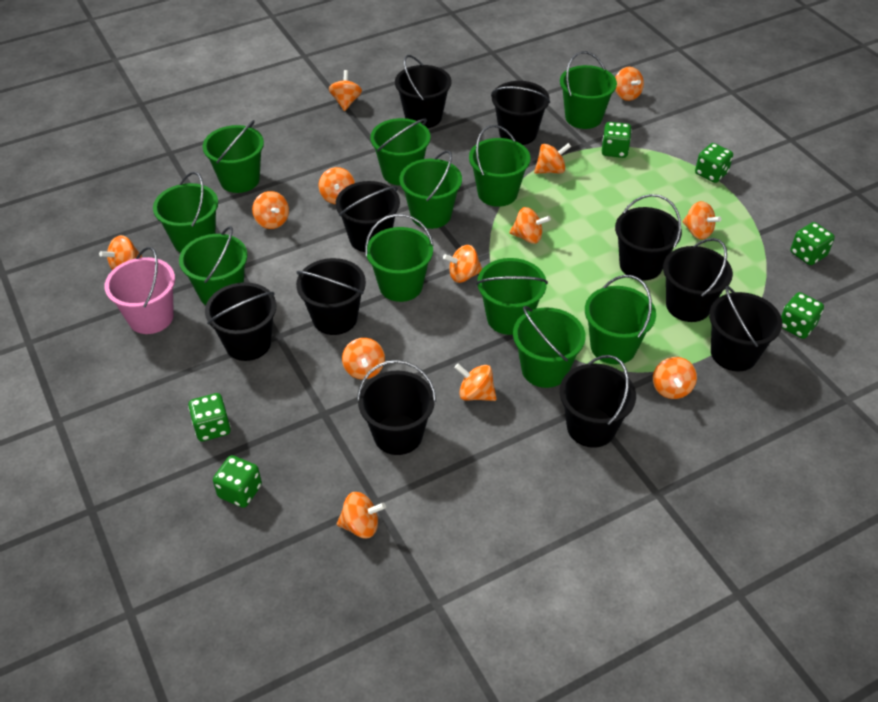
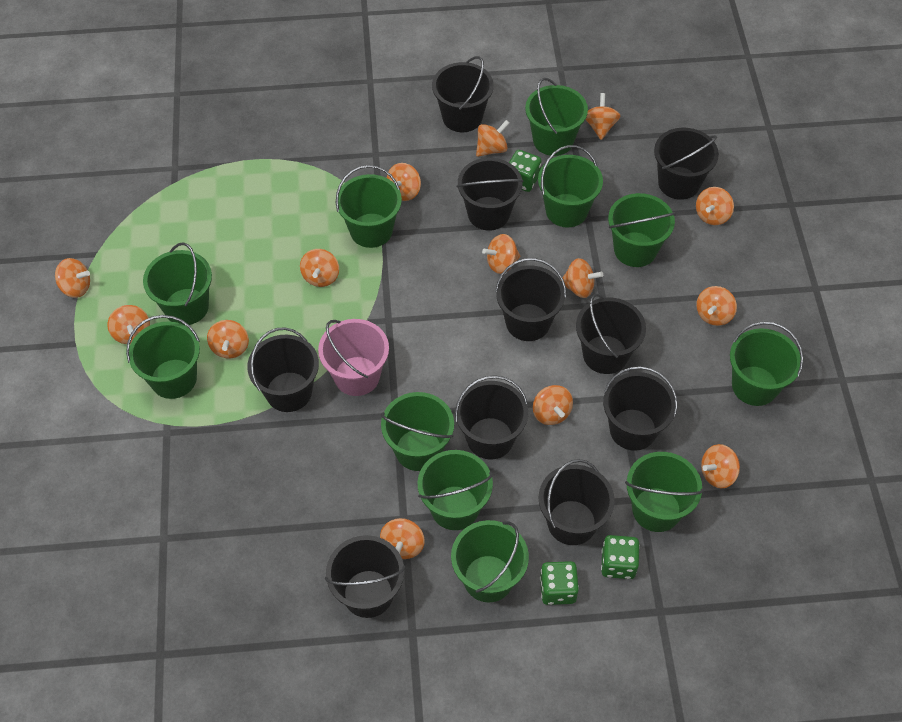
green dice: 6 -> 3
orange spinning top: 13 -> 14

